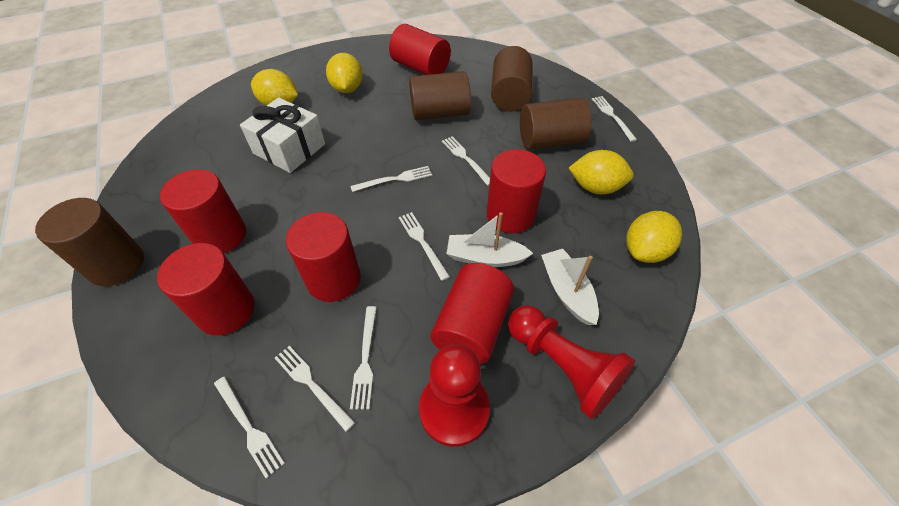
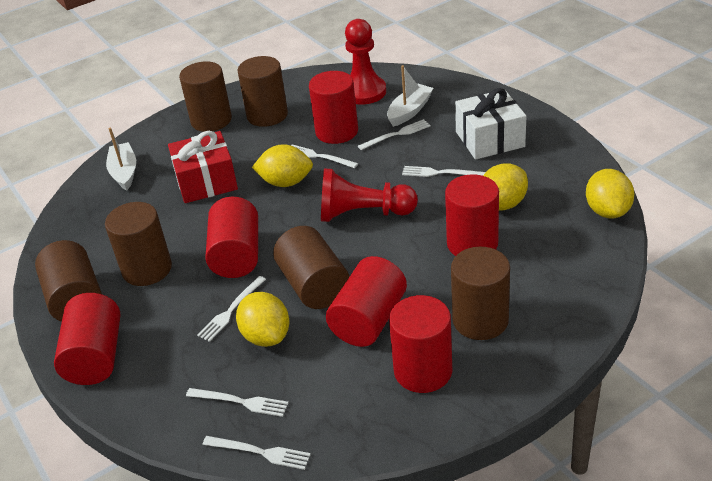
brown cylinder: 4 -> 6
red gift: 0 -> 1
white fork: 7 -> 6

